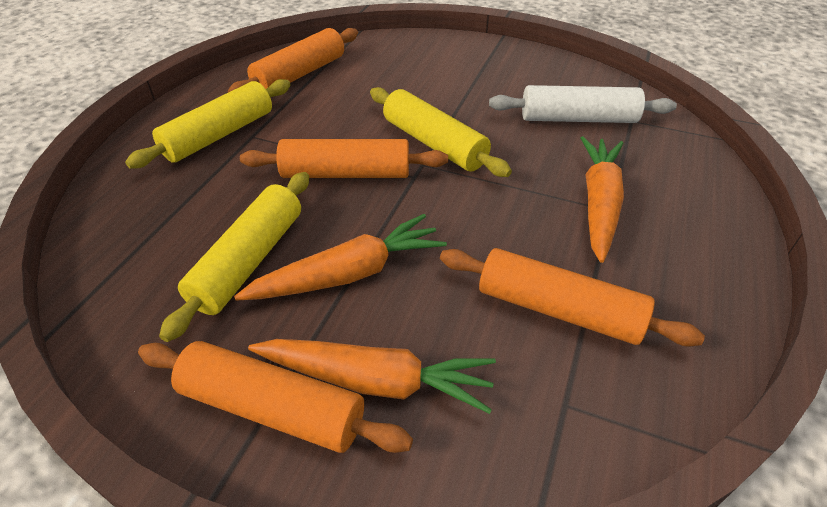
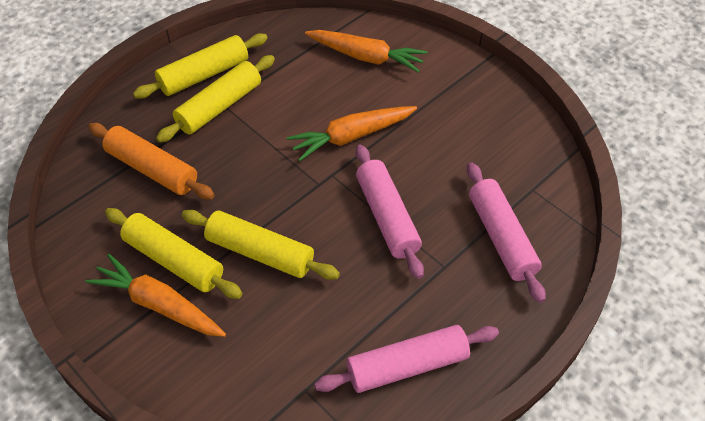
orange rolling pin: 4 -> 1
pink rolling pin: 0 -> 3
white rolling pin: 1 -> 0
yellow rolling pin: 3 -> 4

